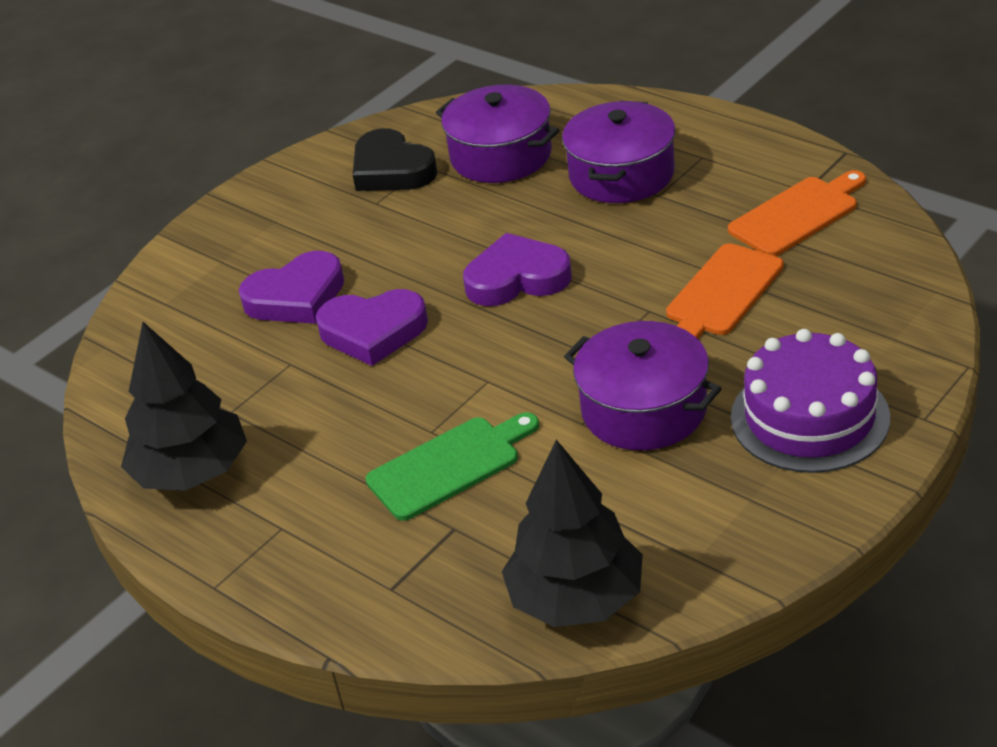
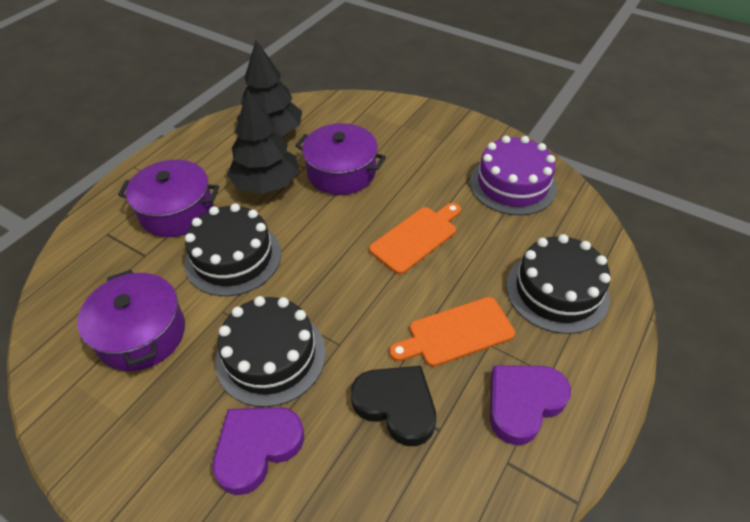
black cake: 0 -> 3
green cutting board: 1 -> 0
purple heart: 3 -> 2

